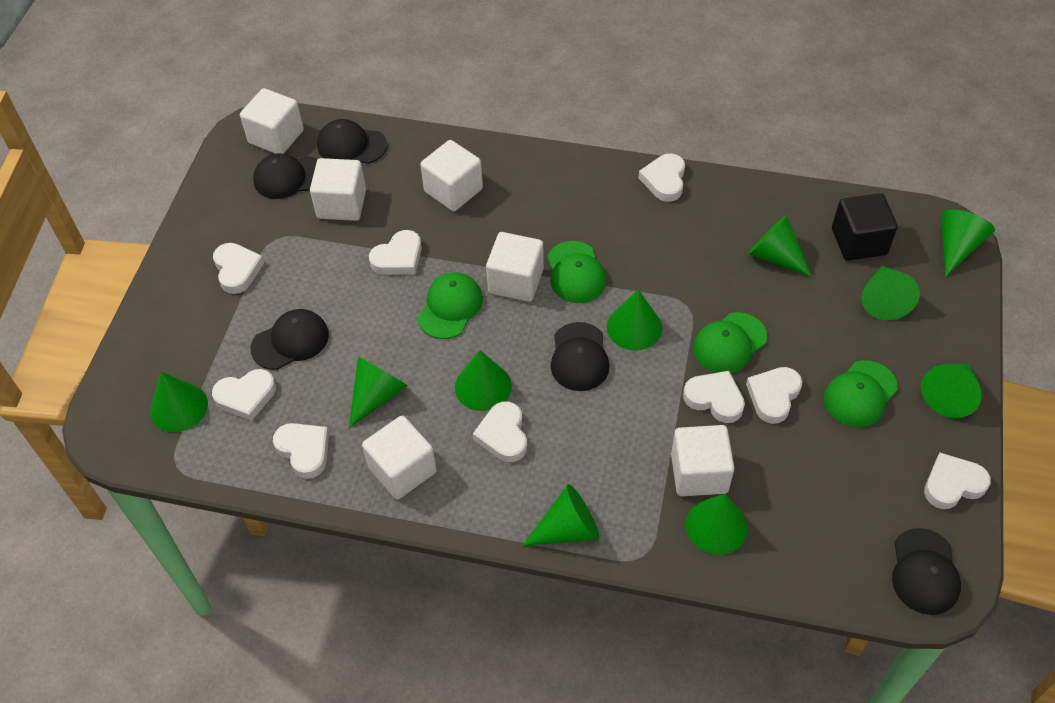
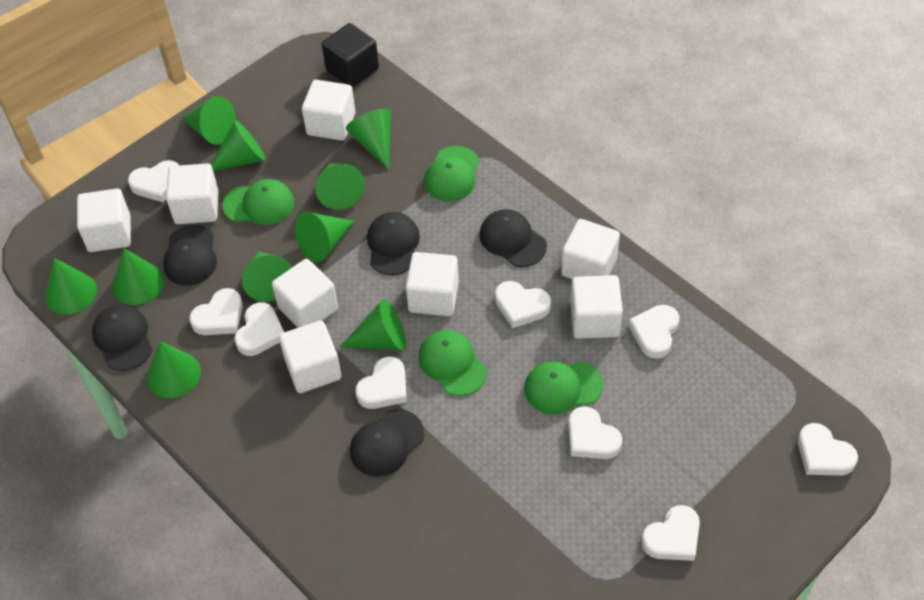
white cube: 6 -> 8

